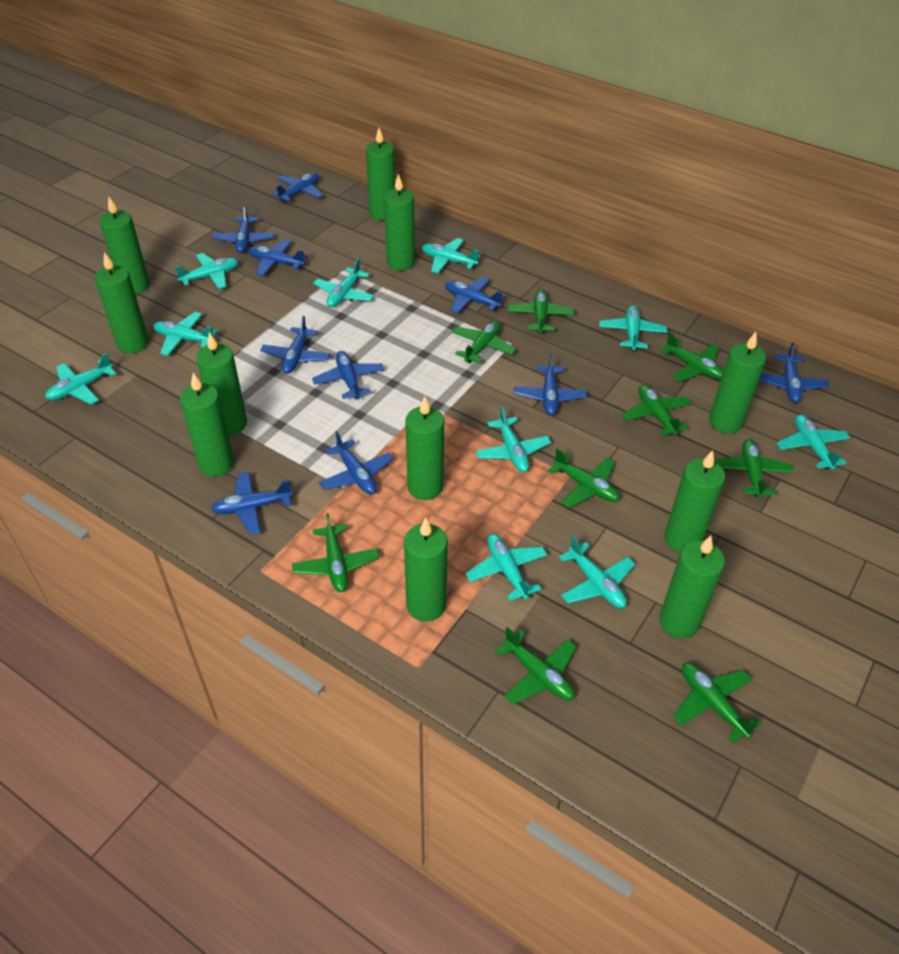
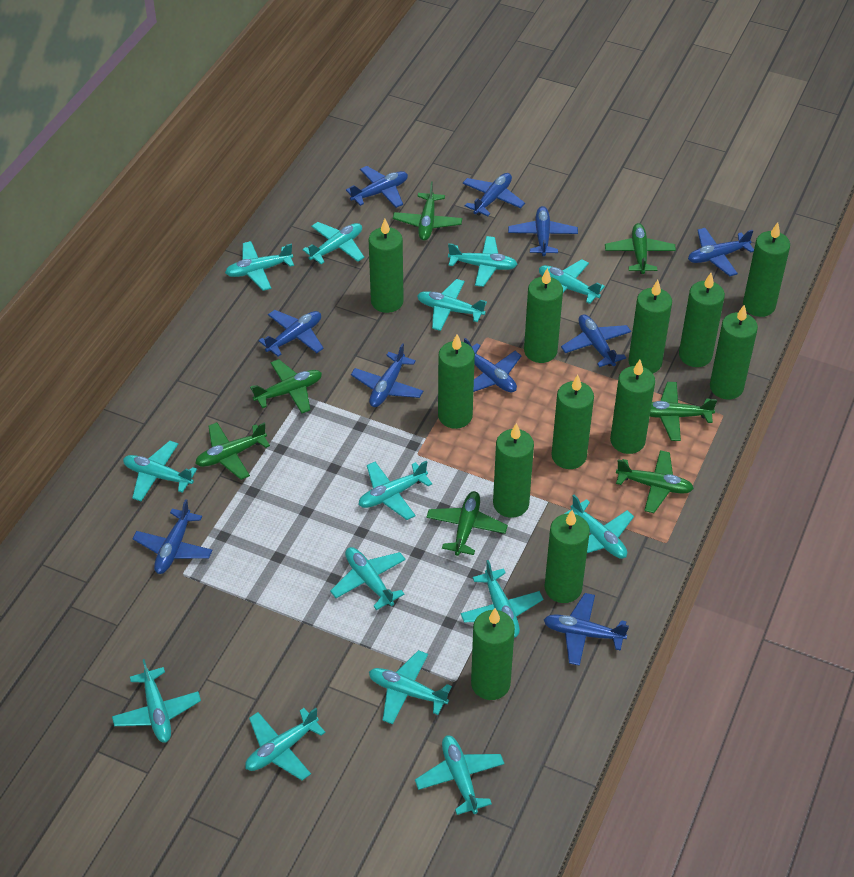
green candle: 11 -> 12
green plane: 9 -> 7
turquoise plane: 10 -> 14

